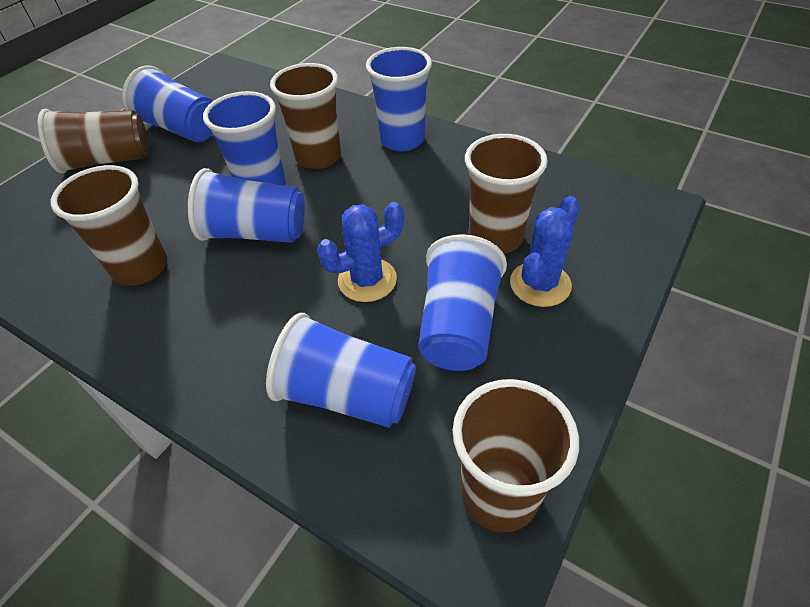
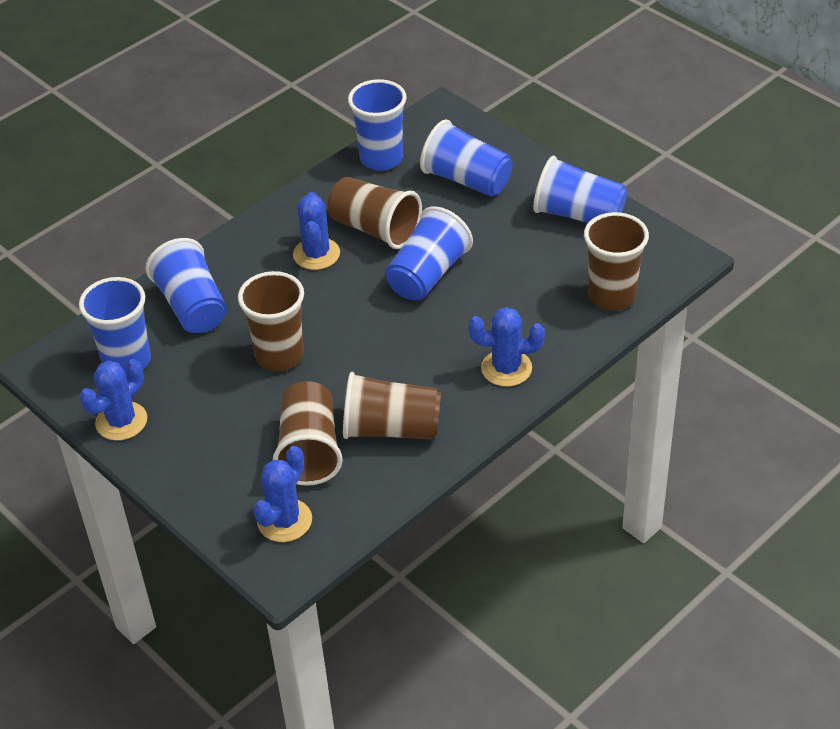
blue cactus: 2 -> 4

